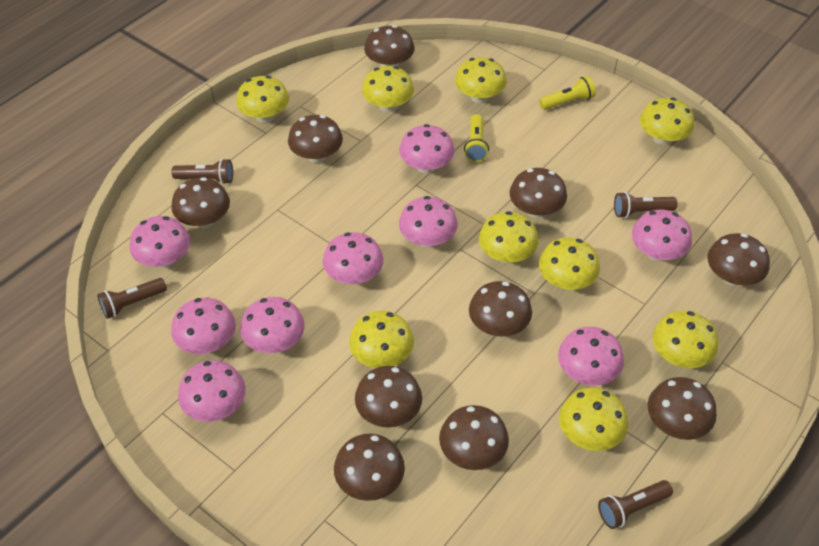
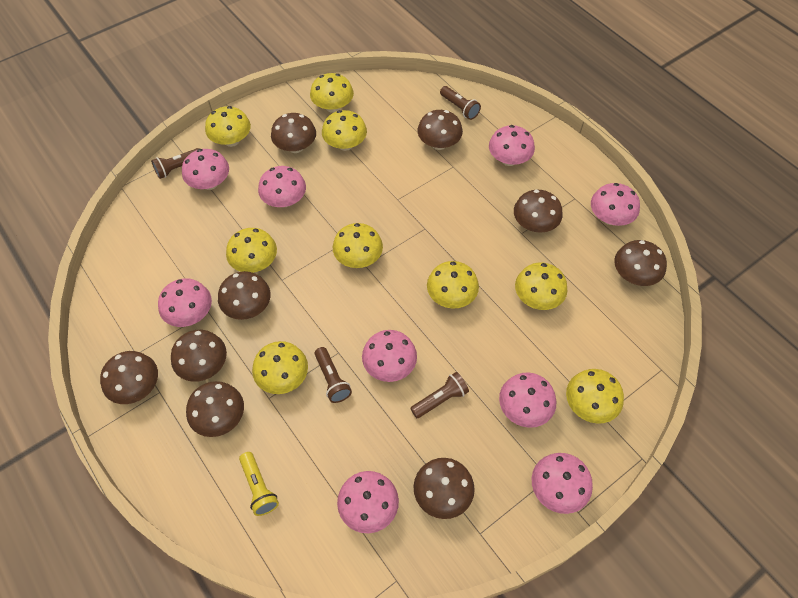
brown mushroom: 10 -> 9
yellow flashlight: 2 -> 1

